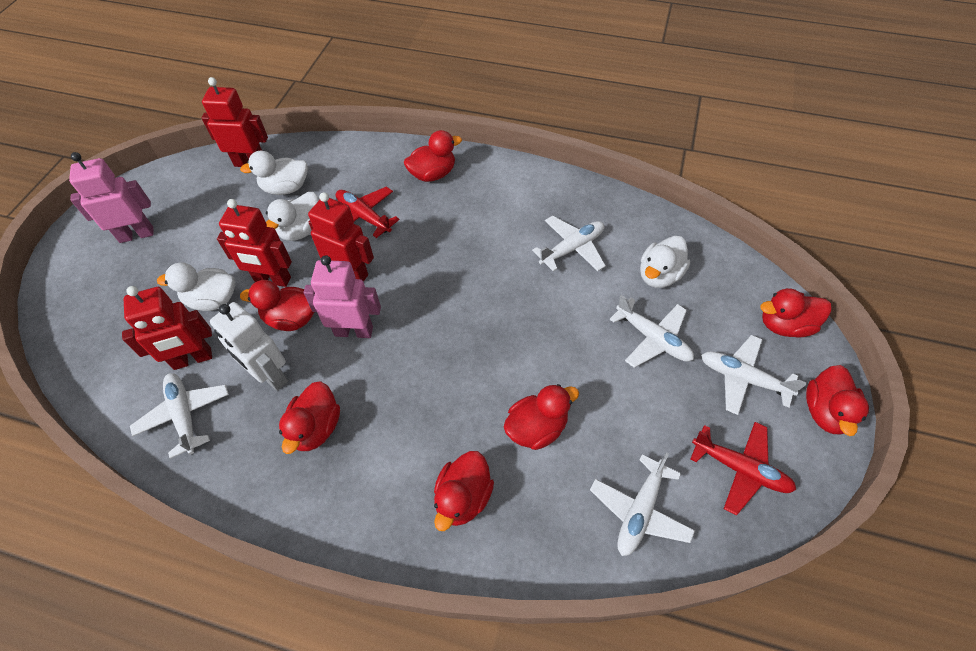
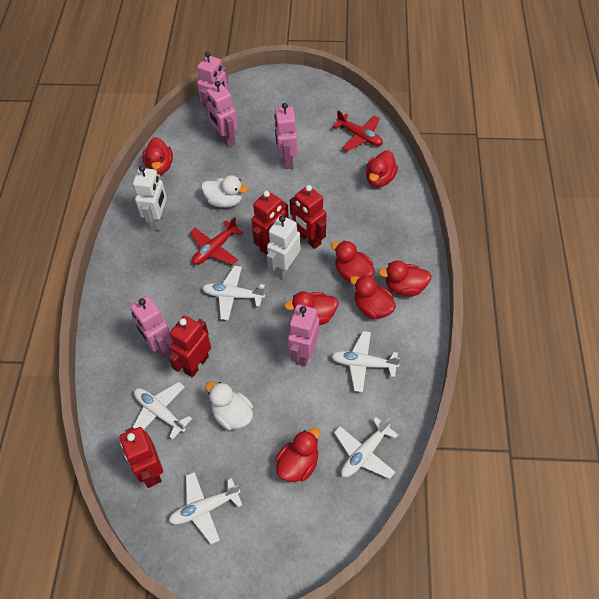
pink robot: 2 -> 5
white duck: 4 -> 2
white robot: 1 -> 2

